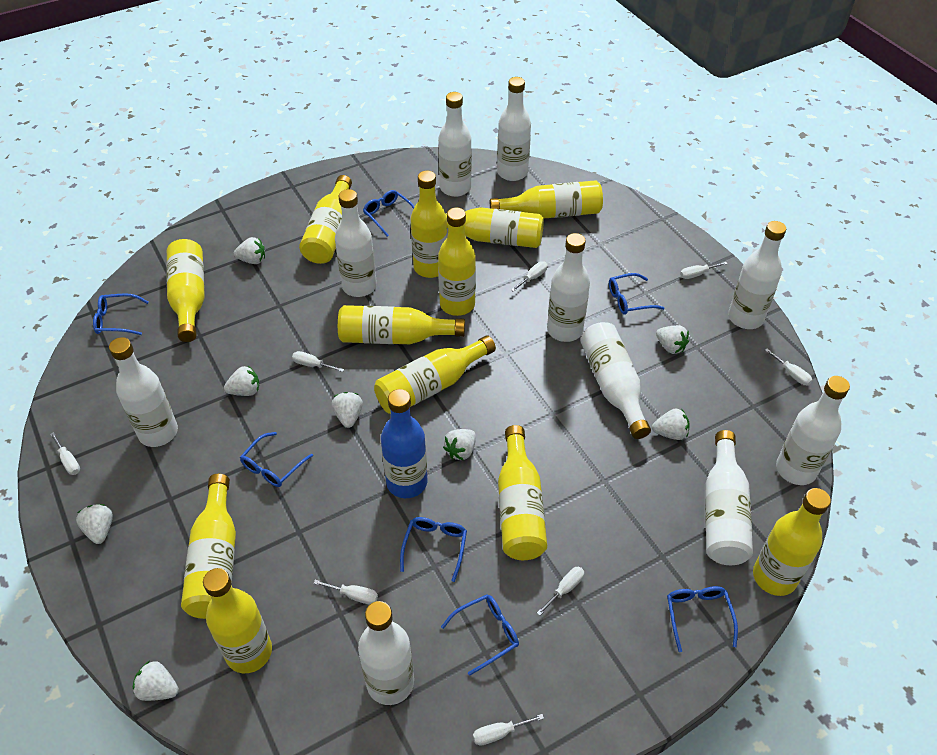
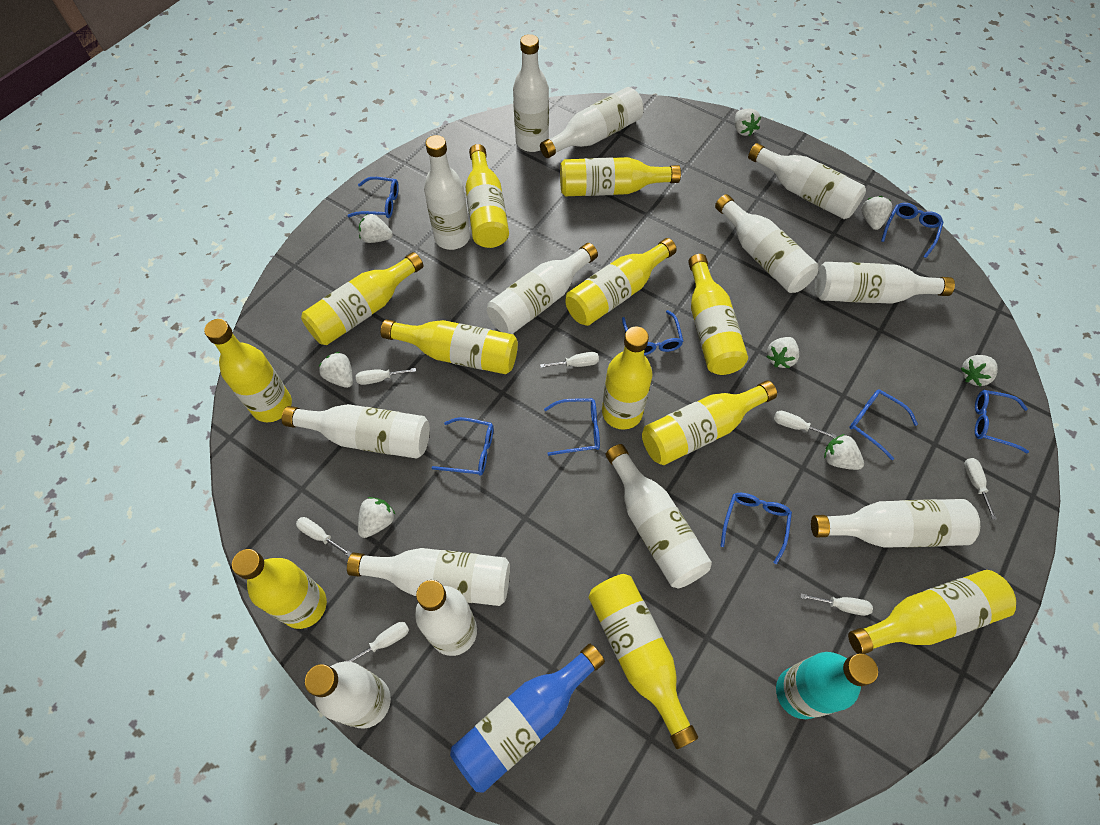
blue glasses: 7 -> 8
turquoise bottle: 0 -> 1
white bottle: 10 -> 13
white screwdriver: 8 -> 7

